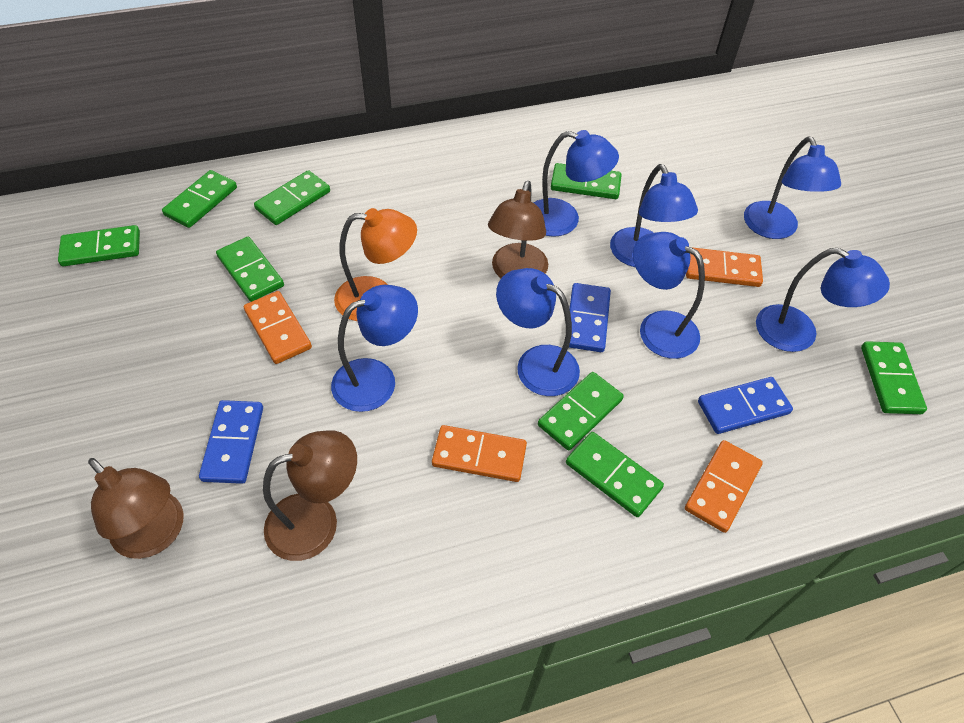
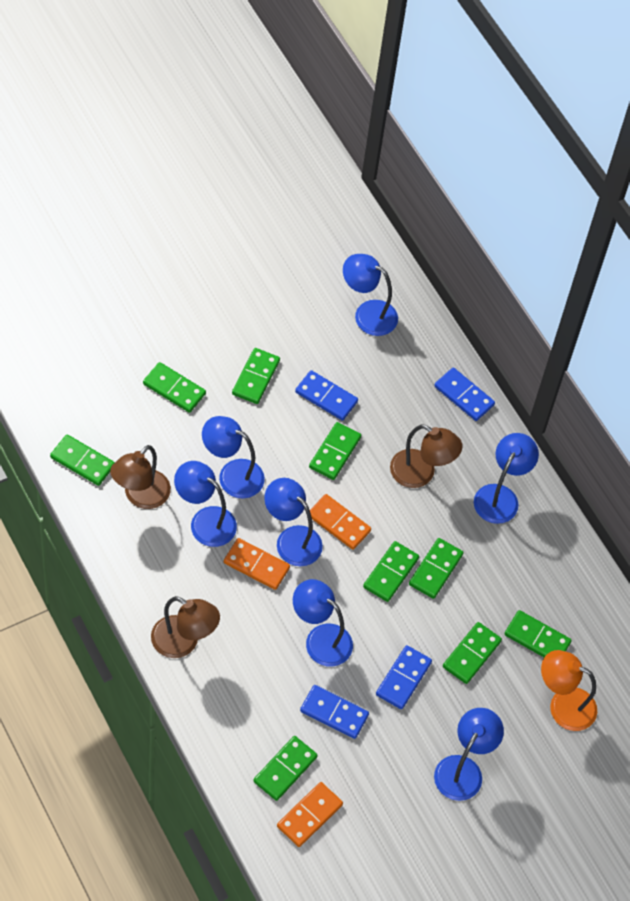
blue domino: 3 -> 4
green domino: 8 -> 9
orange domino: 4 -> 3

